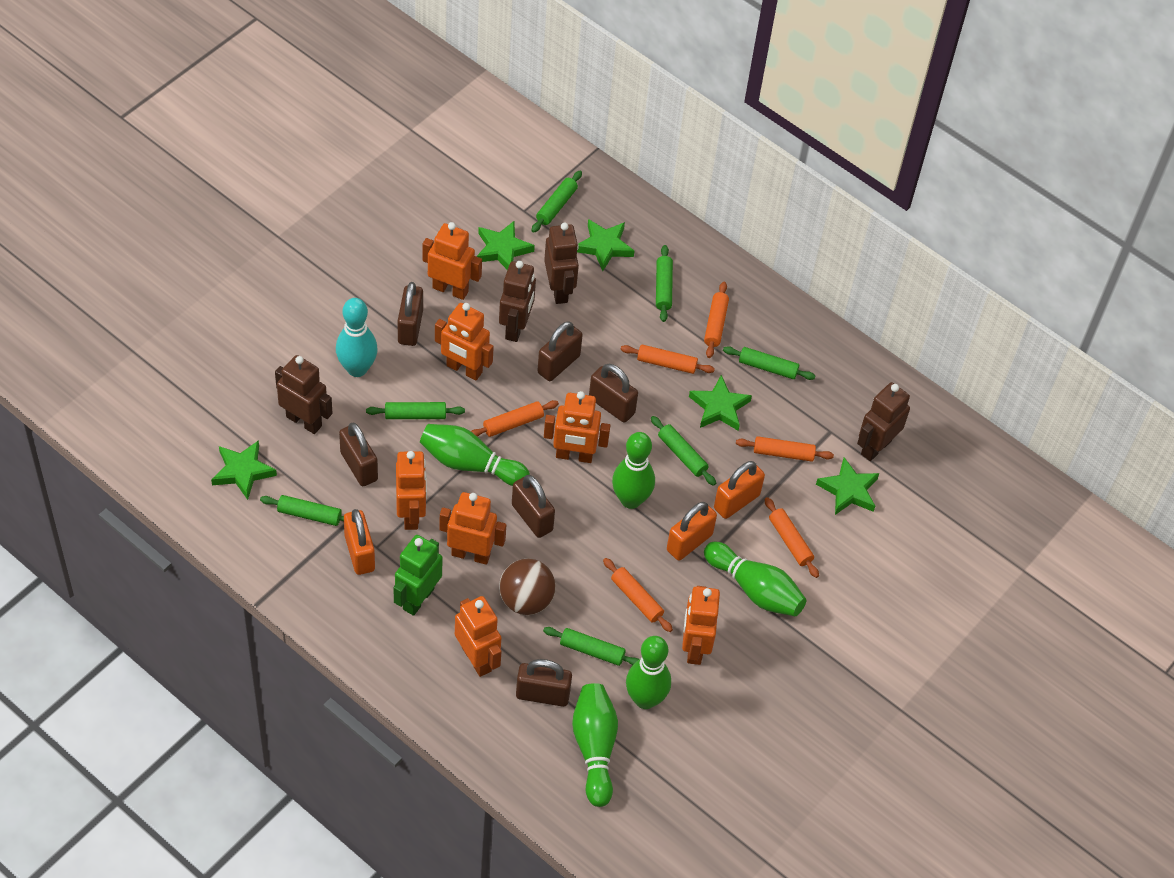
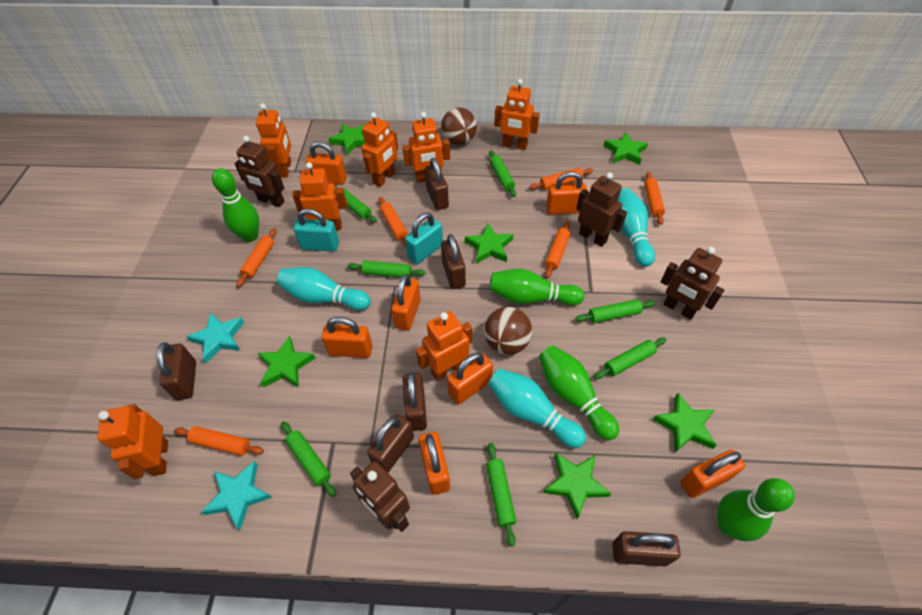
brown ball: 1 -> 2
green bowling pin: 5 -> 4
green robot: 1 -> 0
green star: 5 -> 6
orange padlock: 3 -> 7
turquoise bowling pin: 1 -> 3
turquoise padlock: 0 -> 2
turquoise star: 0 -> 2

